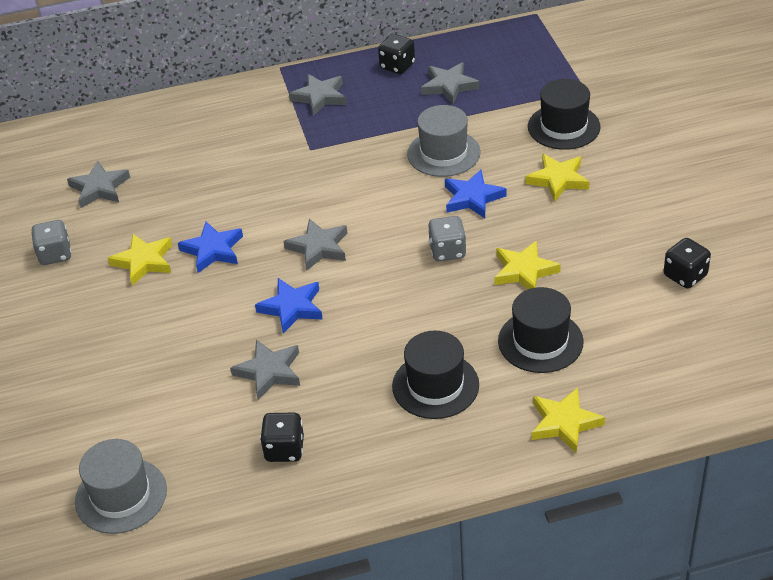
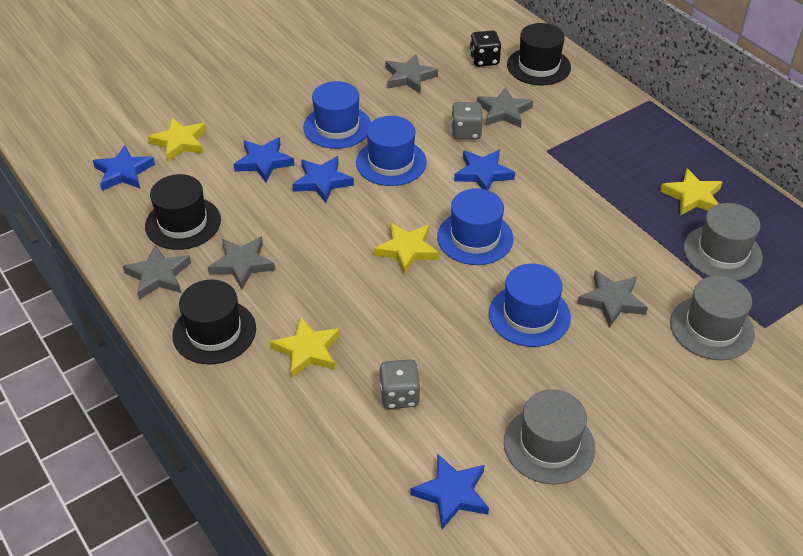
black dice: 3 -> 1
blue hat: 0 -> 4
blue star: 3 -> 5
grey hat: 2 -> 3

